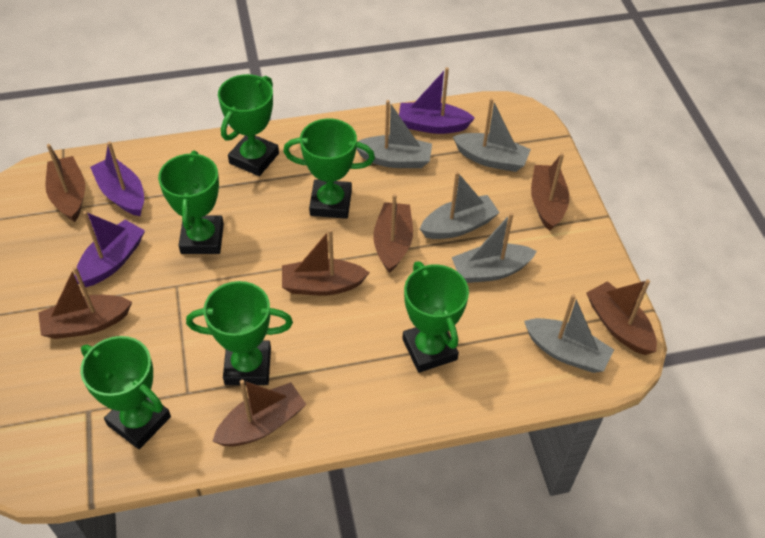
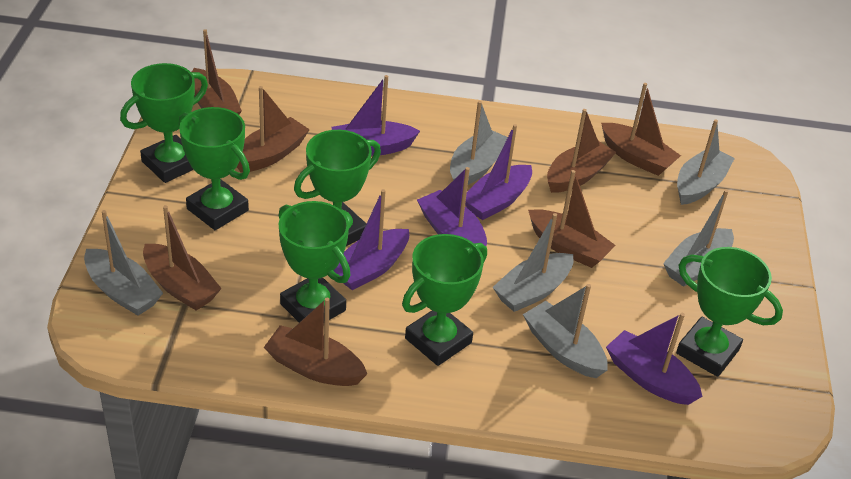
grey boat: 5 -> 6
purple boat: 3 -> 5

